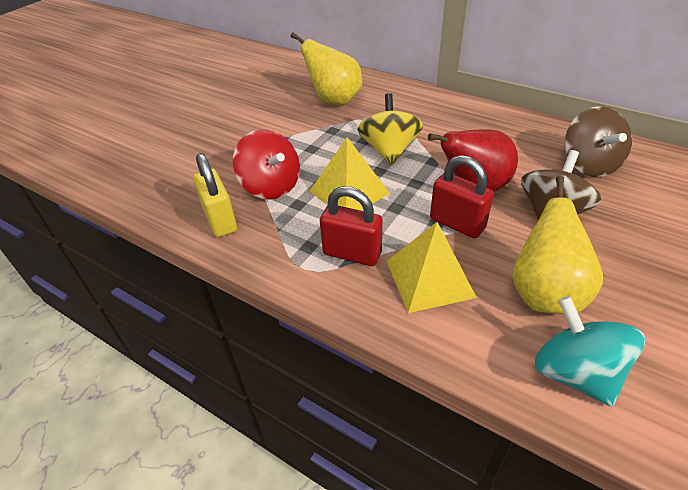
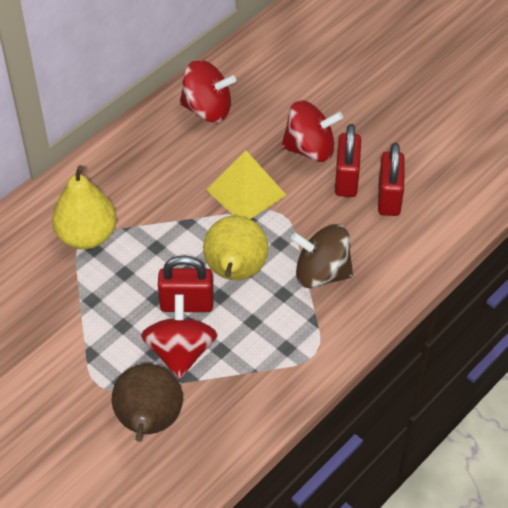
brown pear: 0 -> 1
brown spinning top: 2 -> 1
red padlock: 2 -> 3
red pear: 1 -> 0
red spinning top: 1 -> 3
turquoise spinning top: 1 -> 0
yellow padlock: 1 -> 0
yellow pyramid: 2 -> 1
yellow spinning top: 1 -> 0

